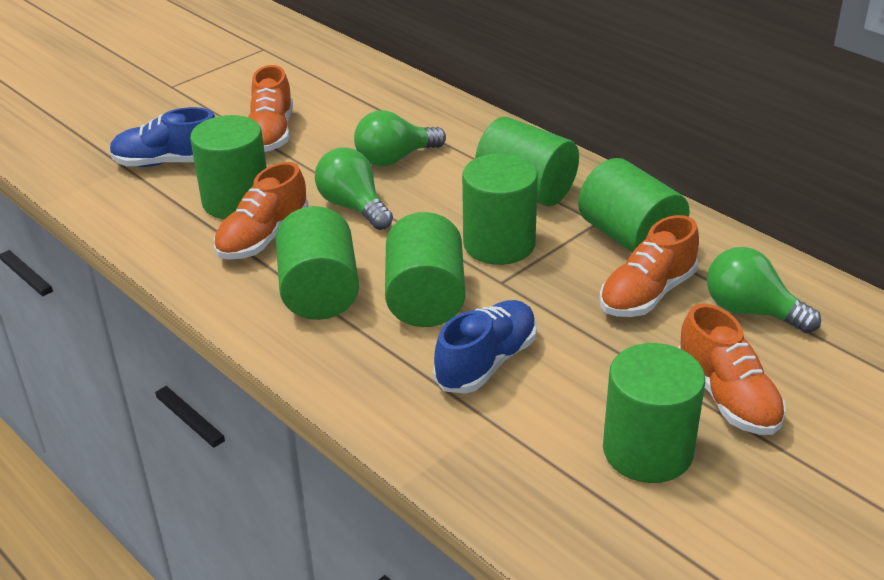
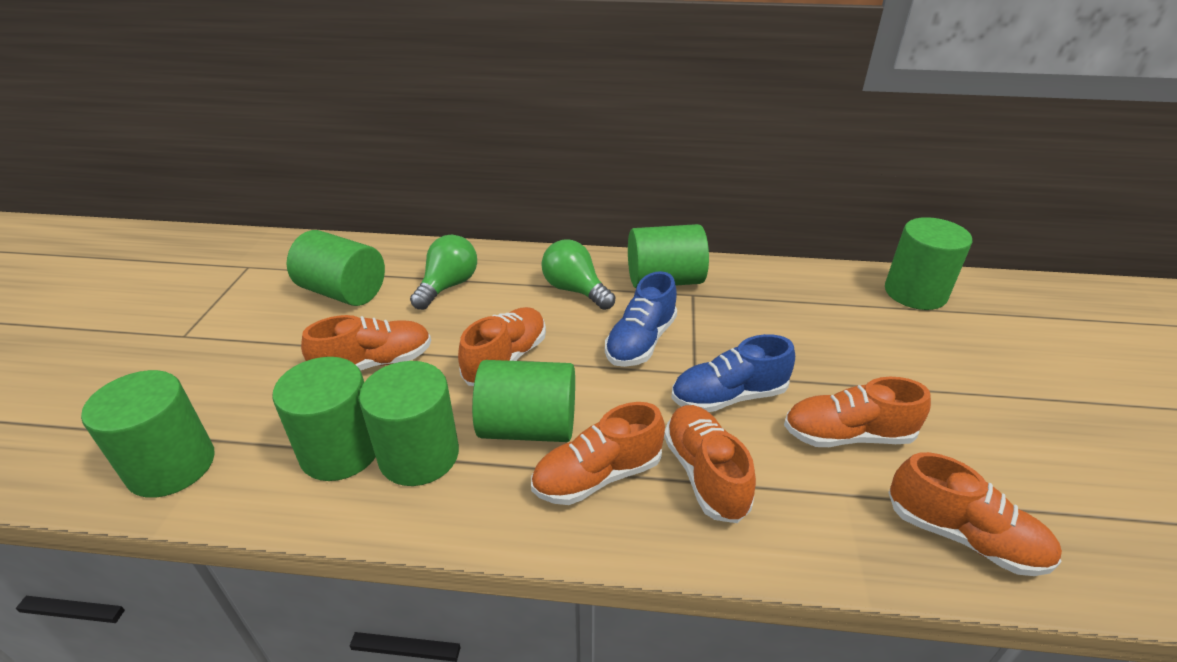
green light bulb: 3 -> 2
orange shoe: 4 -> 6

